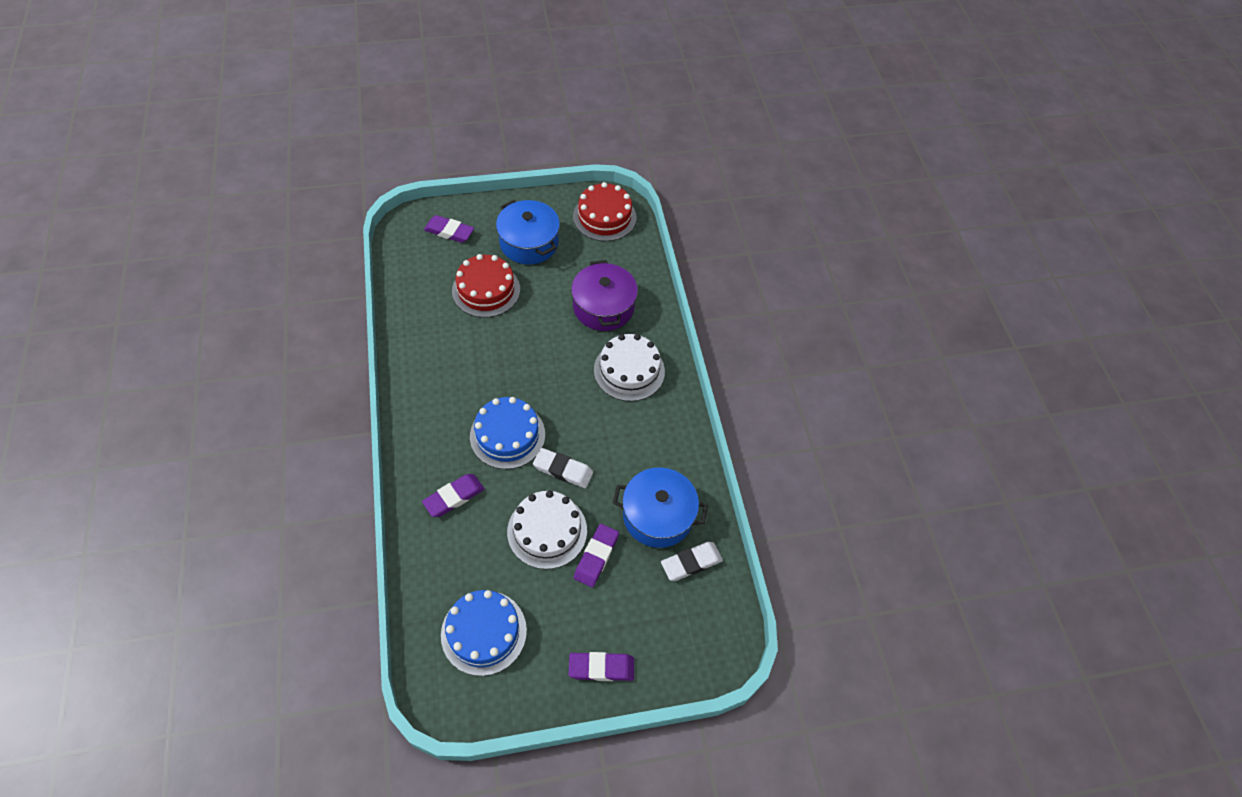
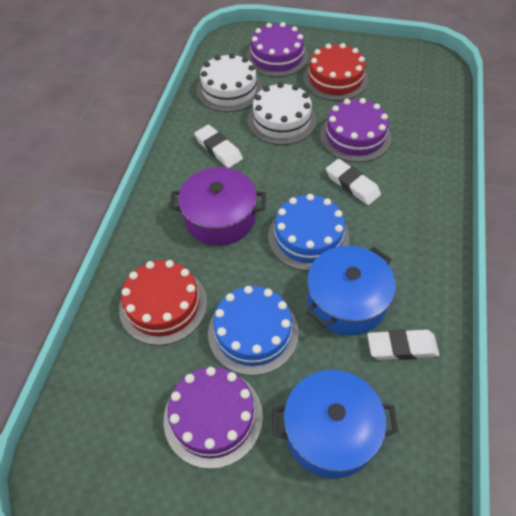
purple cake: 0 -> 3
purple eraser: 4 -> 0
white eraser: 2 -> 3

